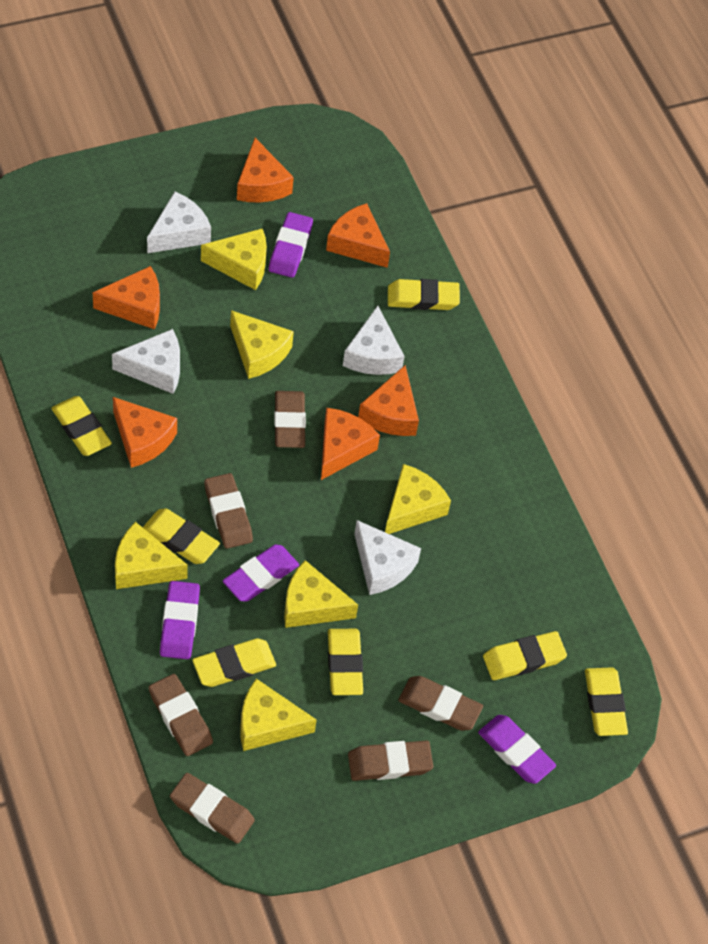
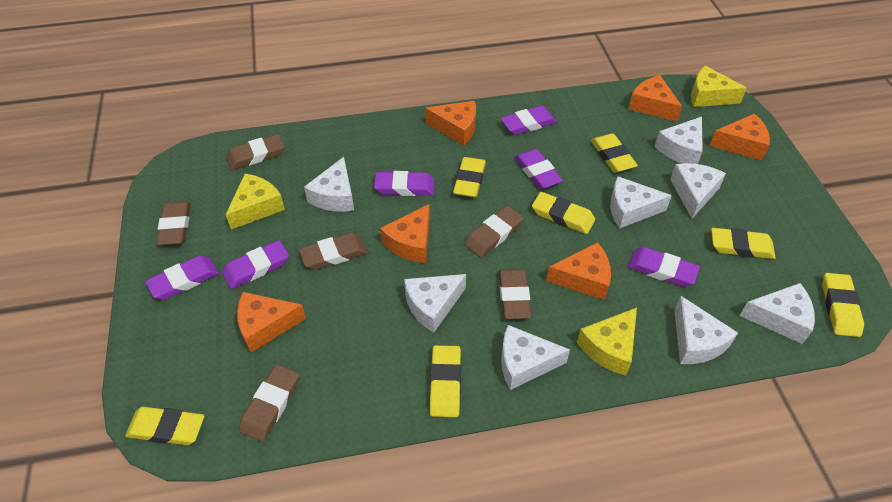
purple eraser: 4 -> 6
white cheese: 4 -> 8
yellow cheese: 6 -> 3

